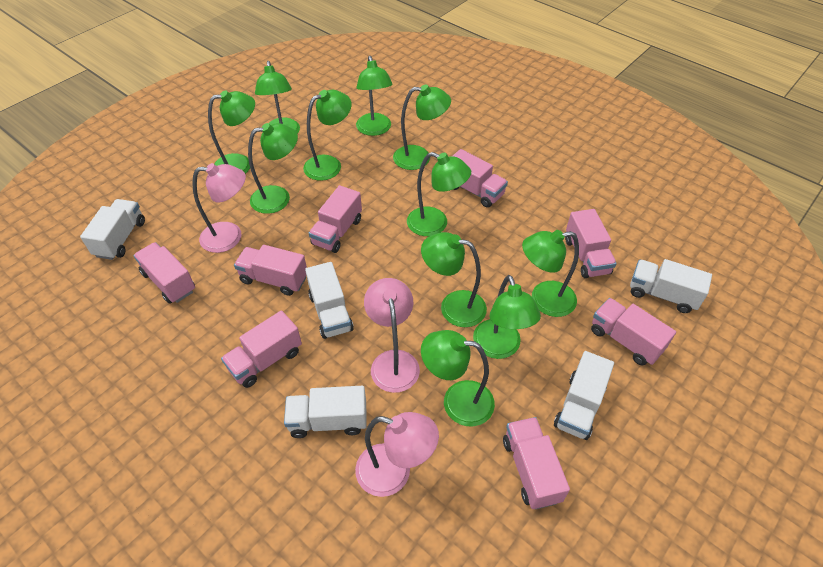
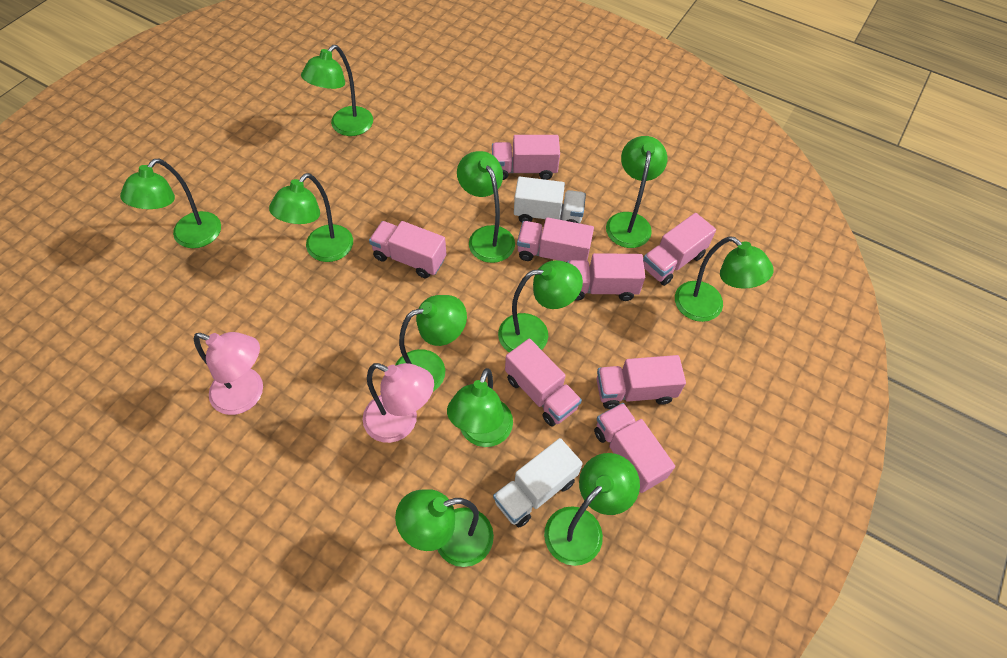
pink lamp: 3 -> 2
white truck: 5 -> 2

